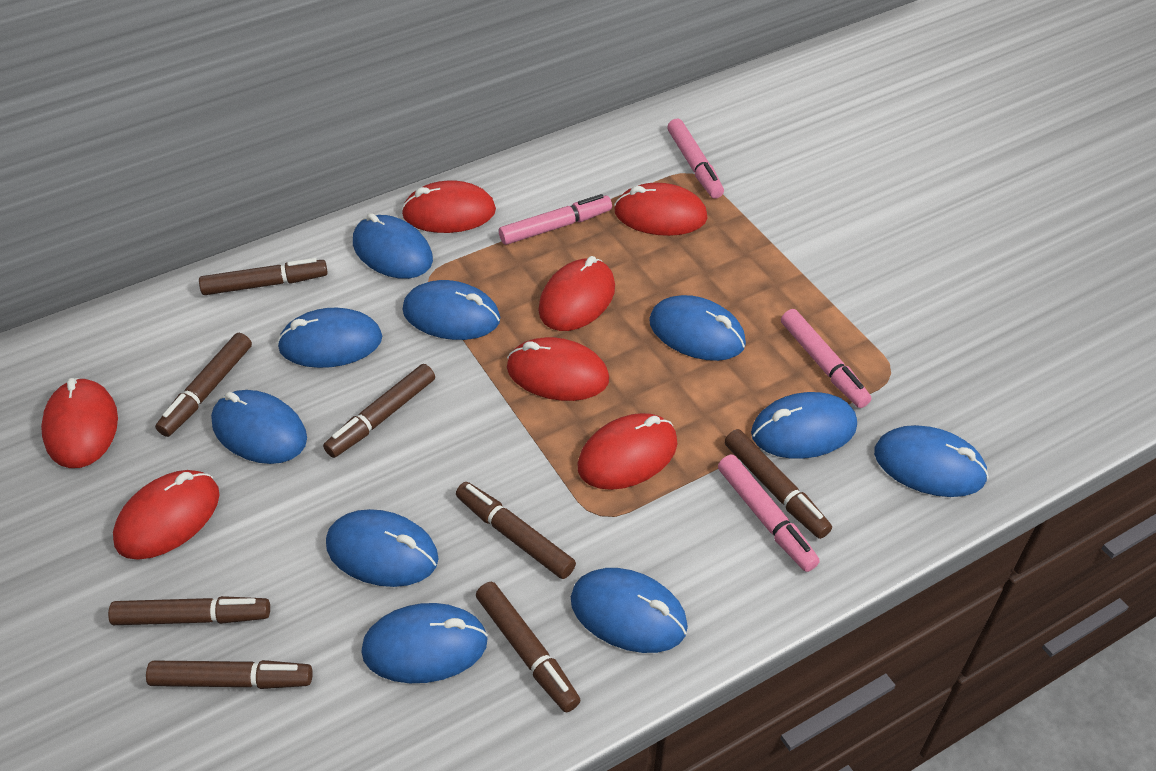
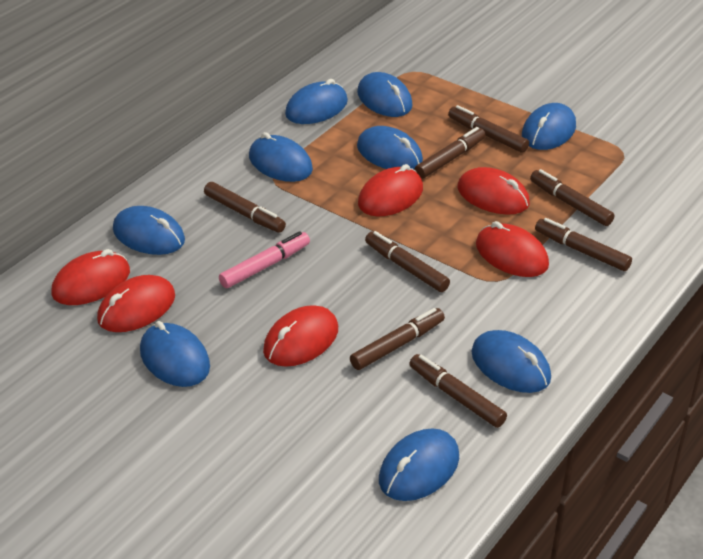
blue mouse: 10 -> 9
pink marker: 4 -> 1
red mouse: 7 -> 6

